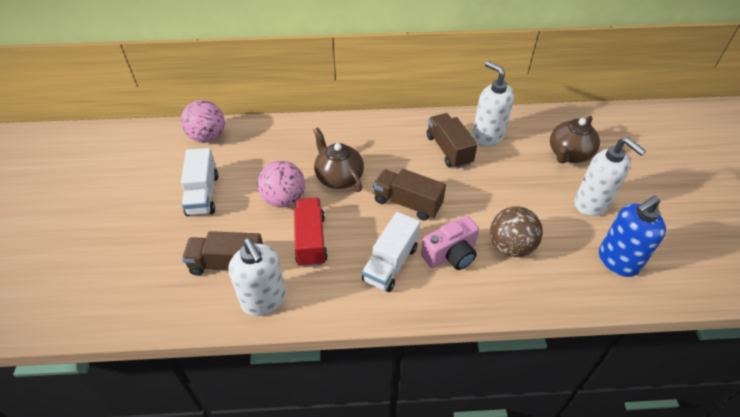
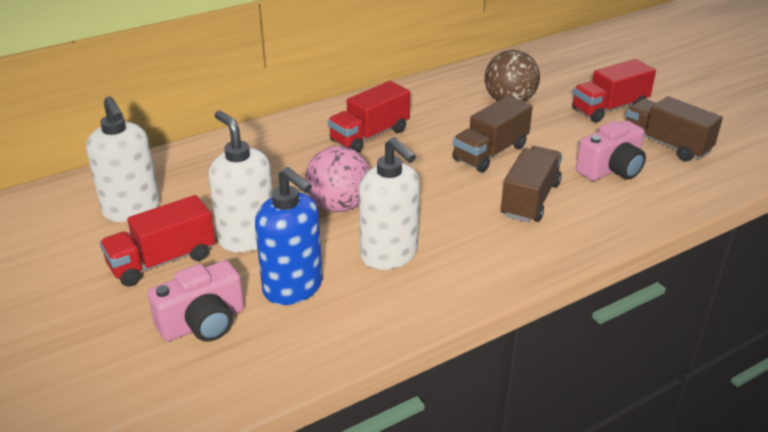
brown teapot: 2 -> 0
pink ball: 2 -> 1
pink camera: 1 -> 2
red truck: 1 -> 3
white truck: 2 -> 0

